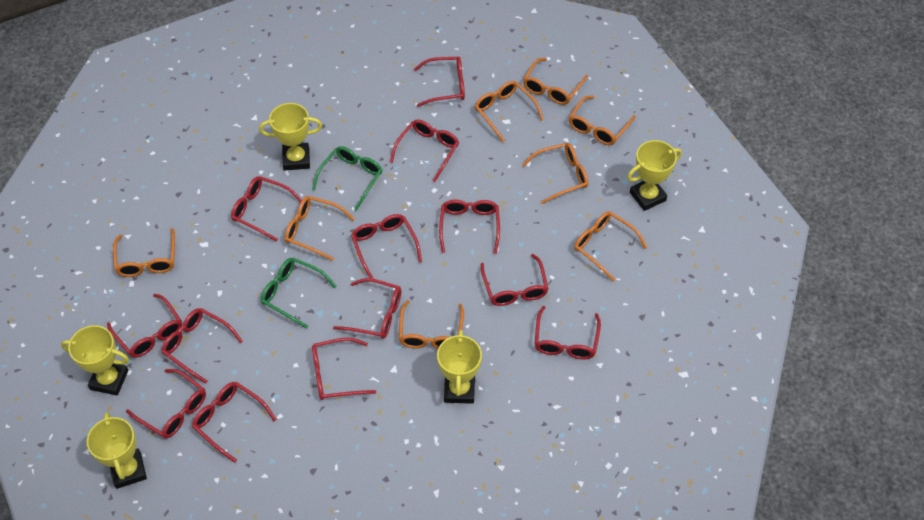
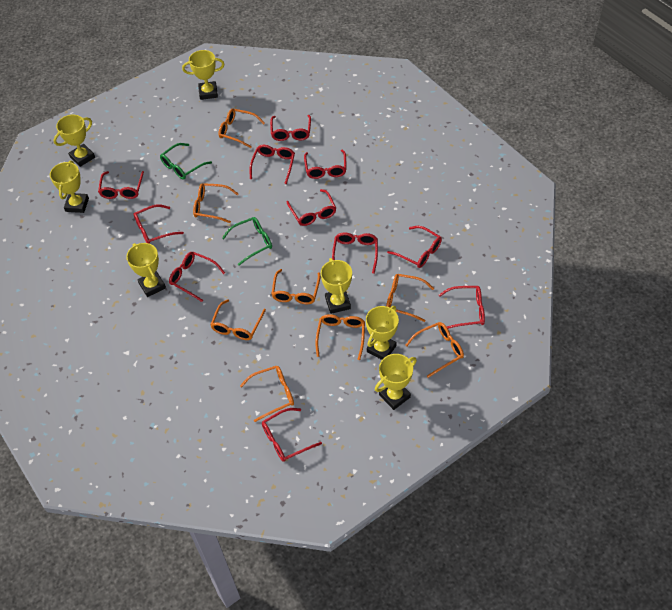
red glasses: 13 -> 11
yellow trophy: 5 -> 7

